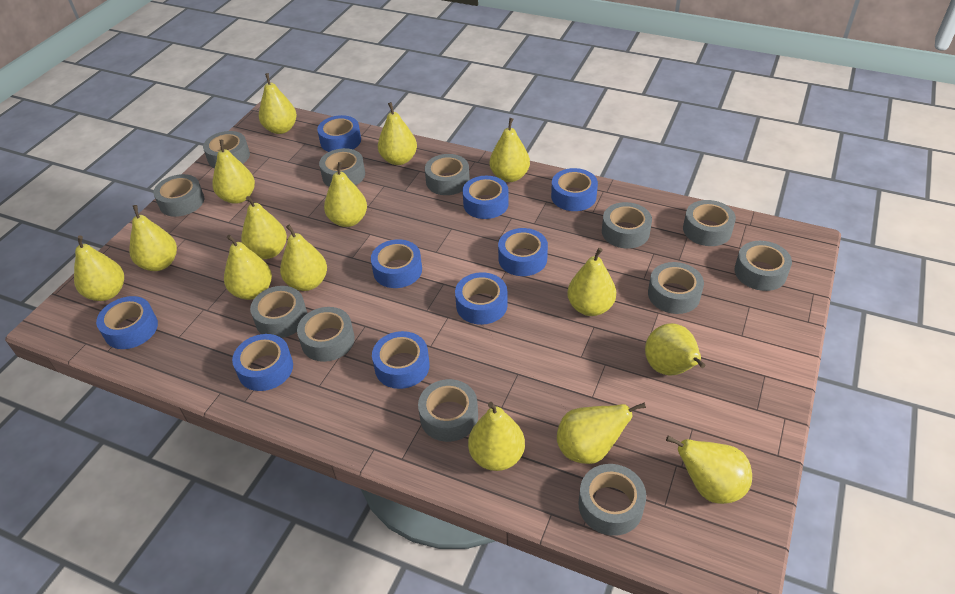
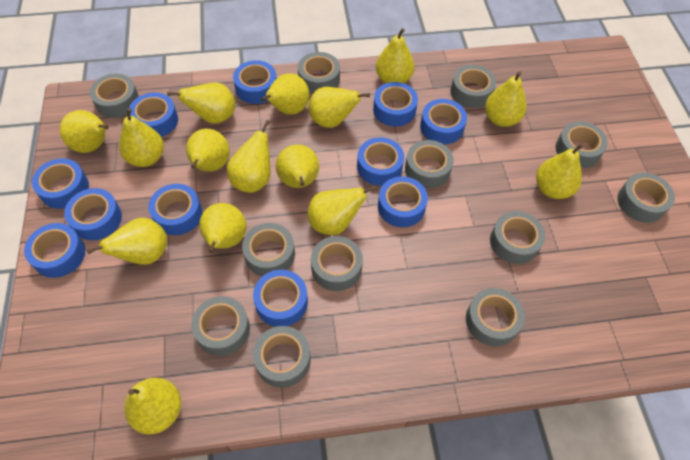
blue tape: 9 -> 11

